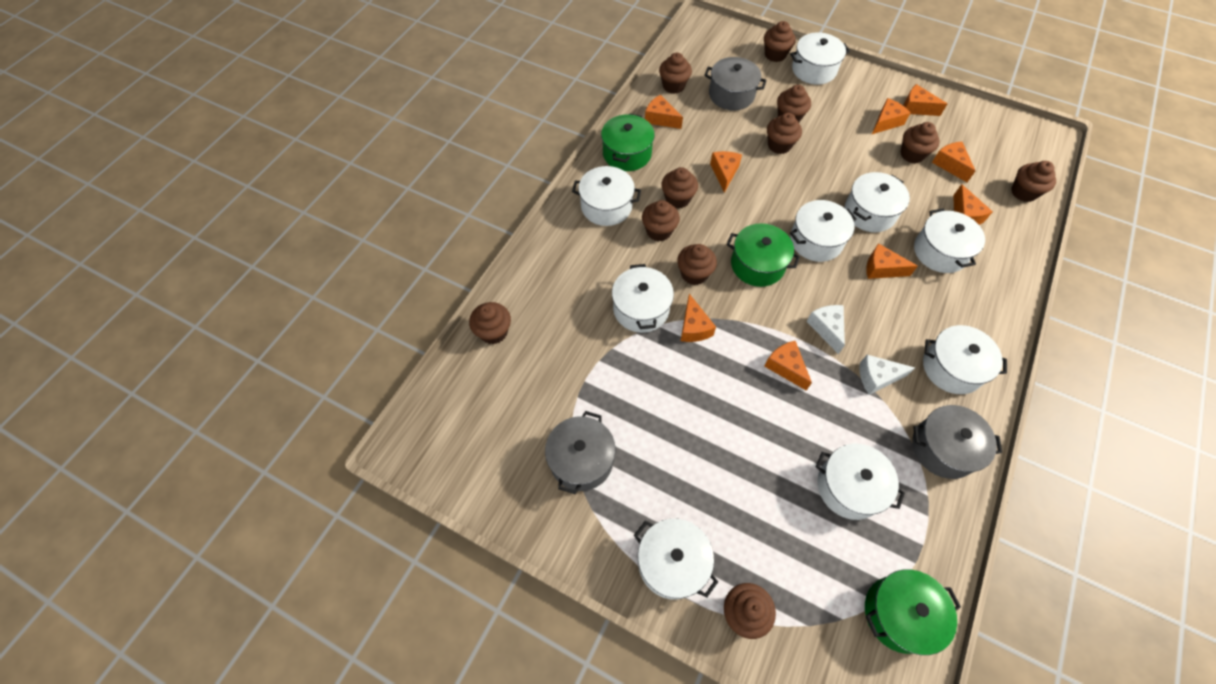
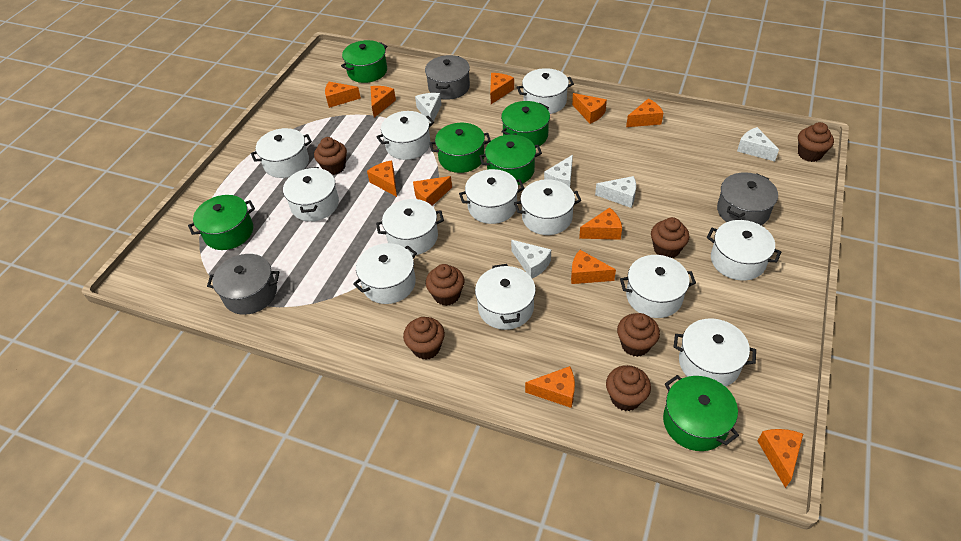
brown cupcake: 11 -> 7
green pot: 3 -> 6
orange cheese: 9 -> 11
white cheese: 2 -> 5
white pot: 9 -> 12

